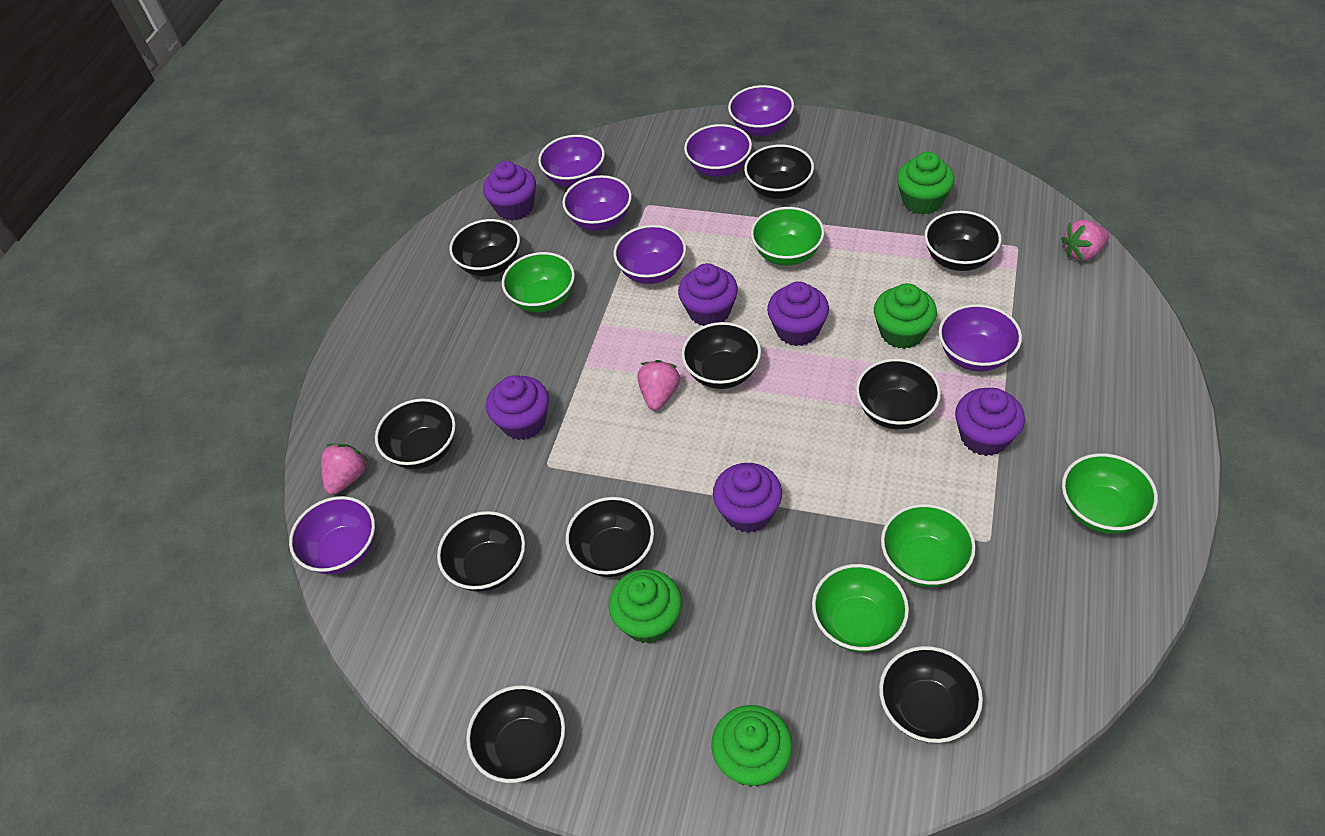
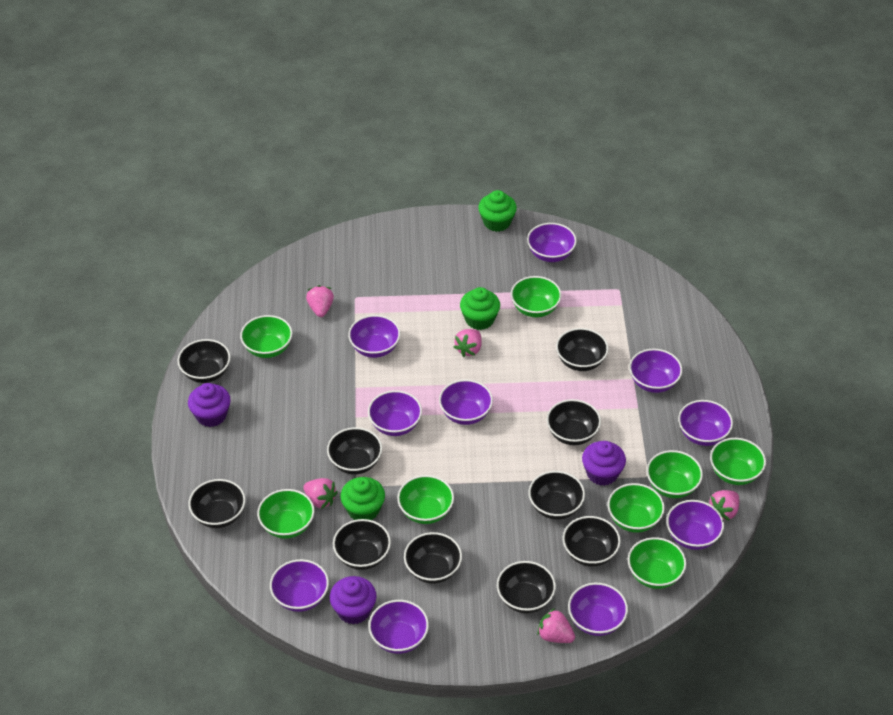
green bowl: 5 -> 8
green cupcake: 4 -> 3
pink strawberry: 3 -> 5
purple bowl: 7 -> 10
purple cupcake: 6 -> 3

